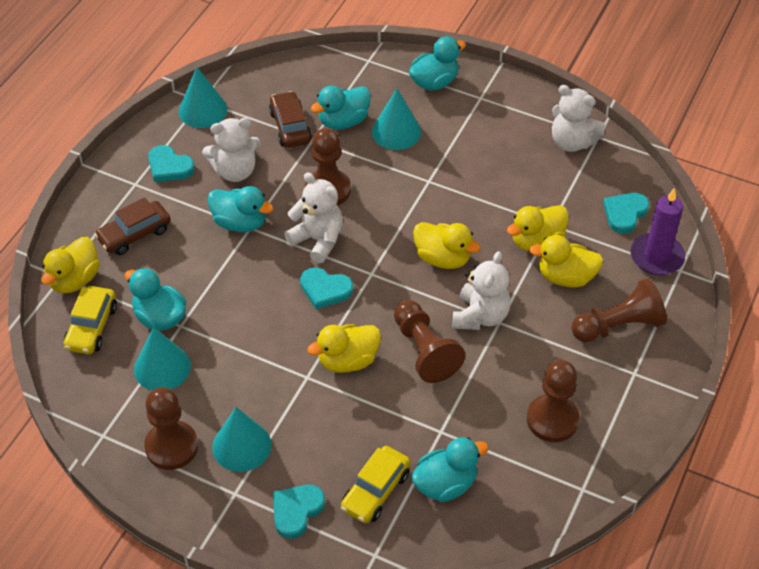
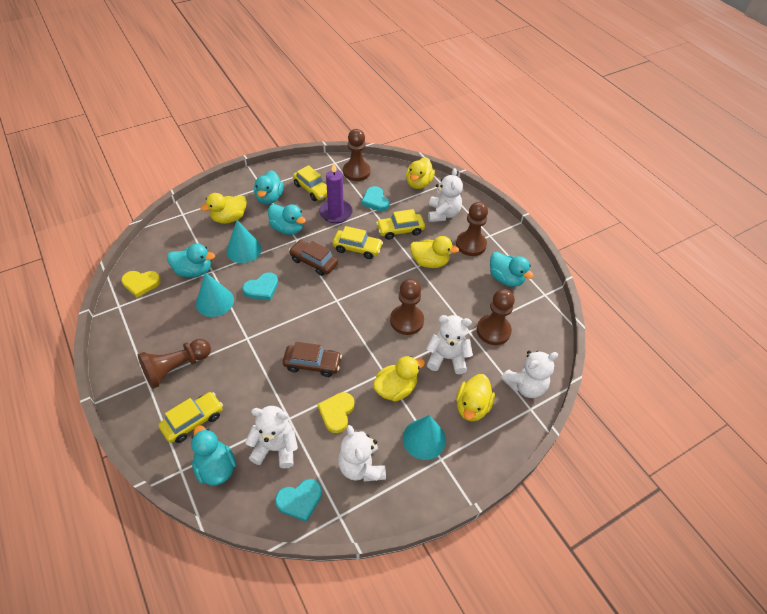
turquoise cone: 4 -> 3
turquoise heart: 4 -> 3
white teddy bear: 4 -> 5
yellow car: 2 -> 4
yellow heart: 0 -> 2

